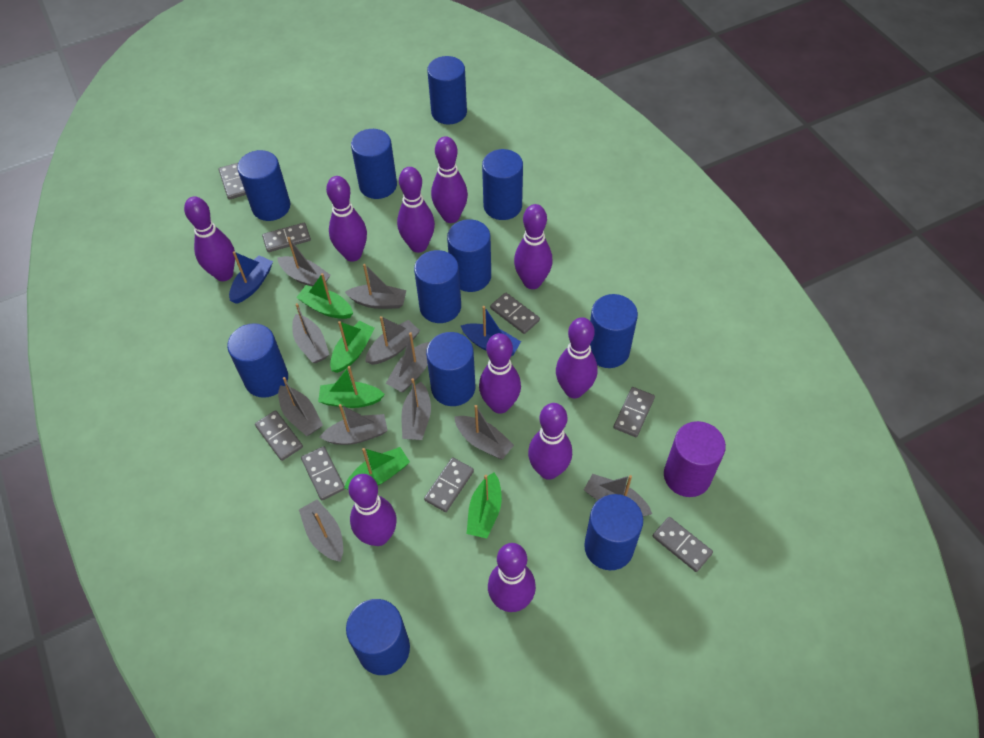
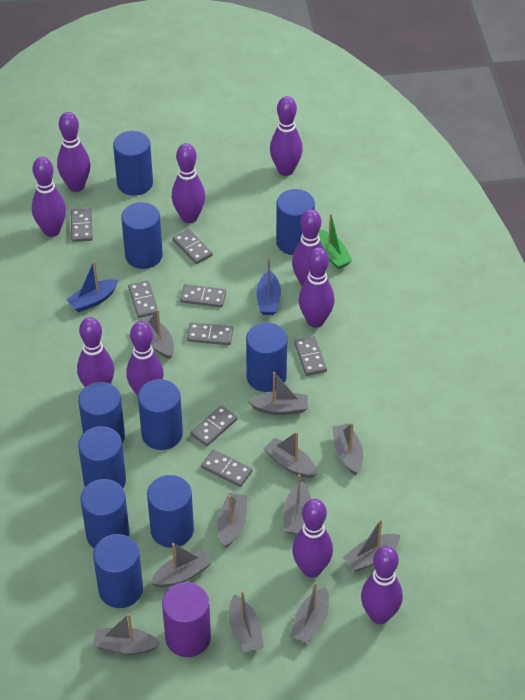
blue cylinder: 11 -> 10
green boat: 5 -> 1

